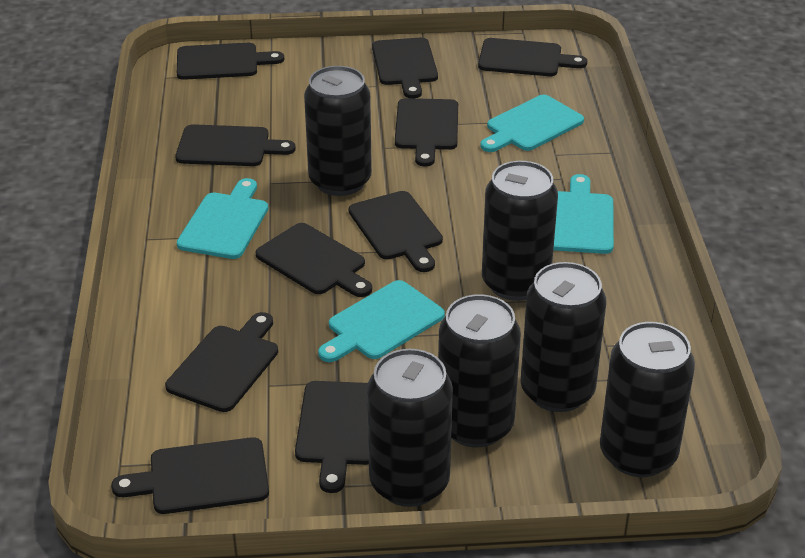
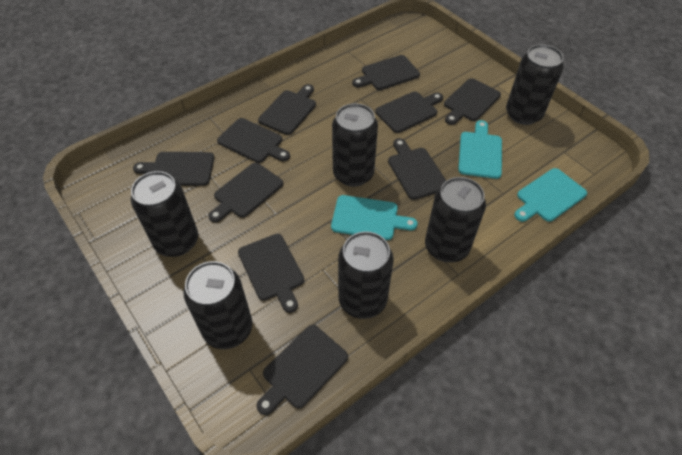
turquoise cutting board: 4 -> 3

